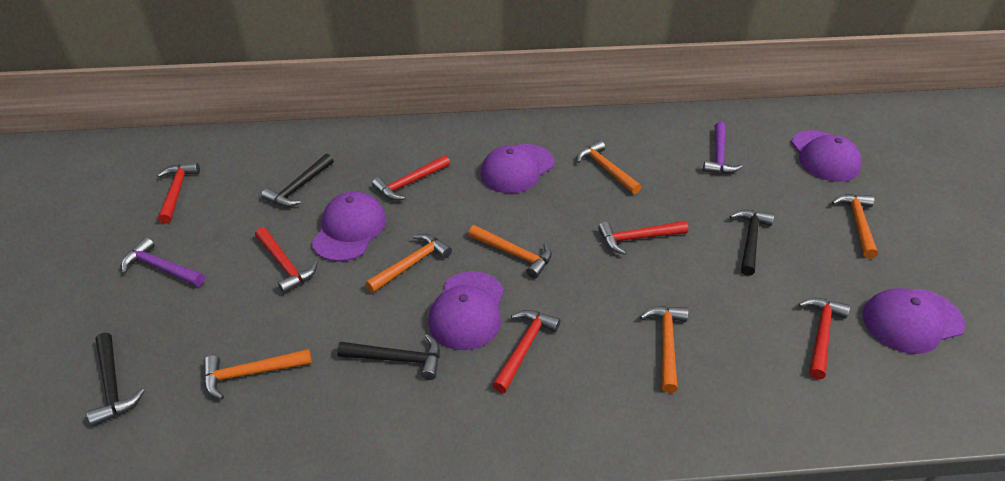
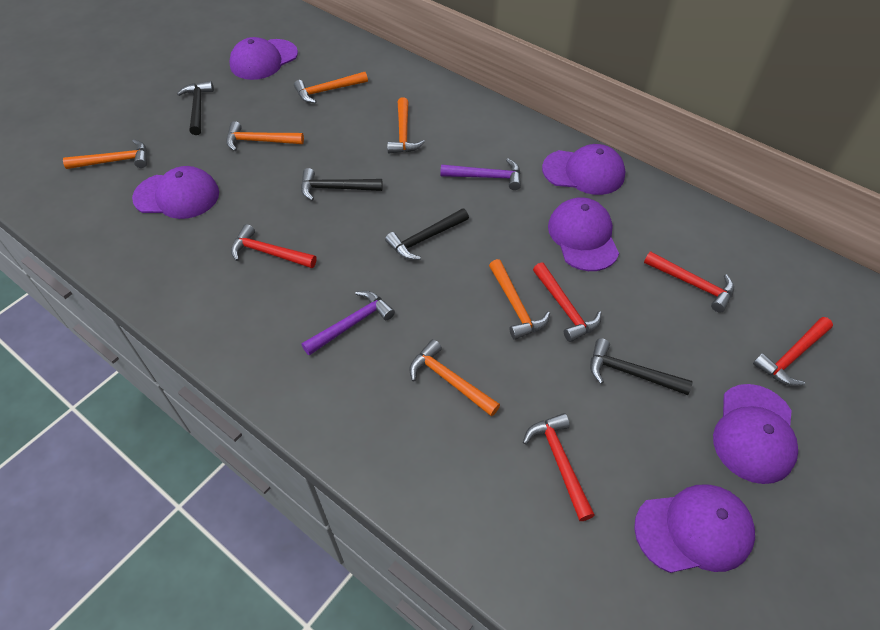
purple cap: 5 -> 6
red hammer: 6 -> 5

